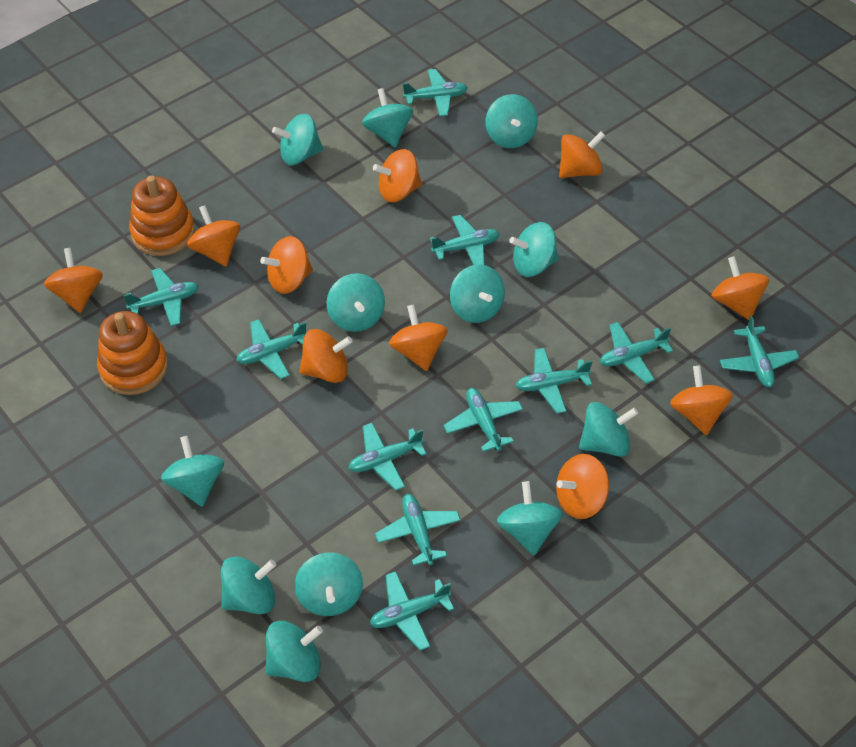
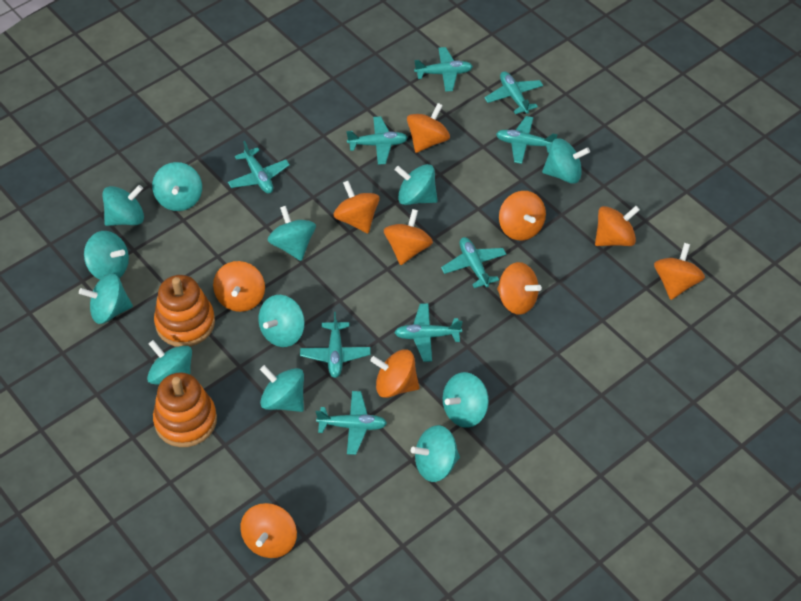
turquoise plane: 11 -> 9

